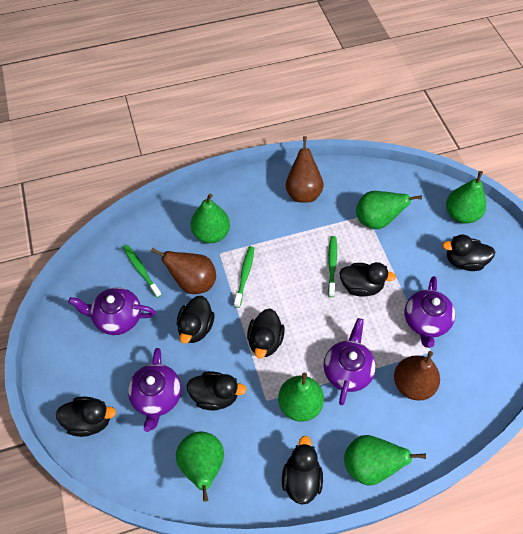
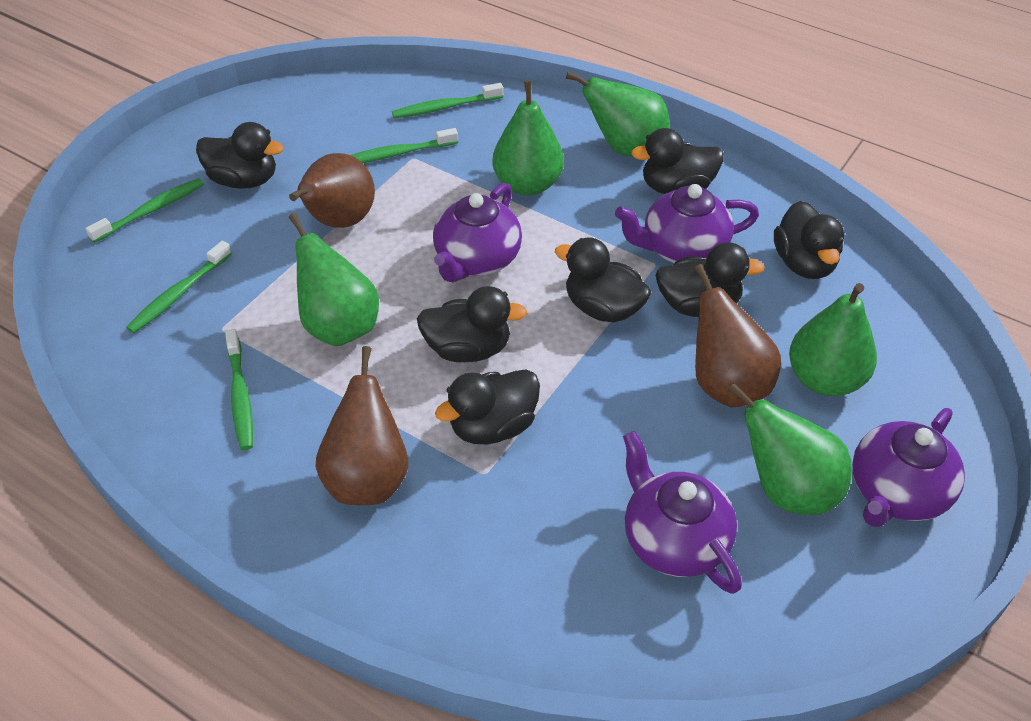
green pear: 6 -> 5
green toothbrush: 3 -> 5

